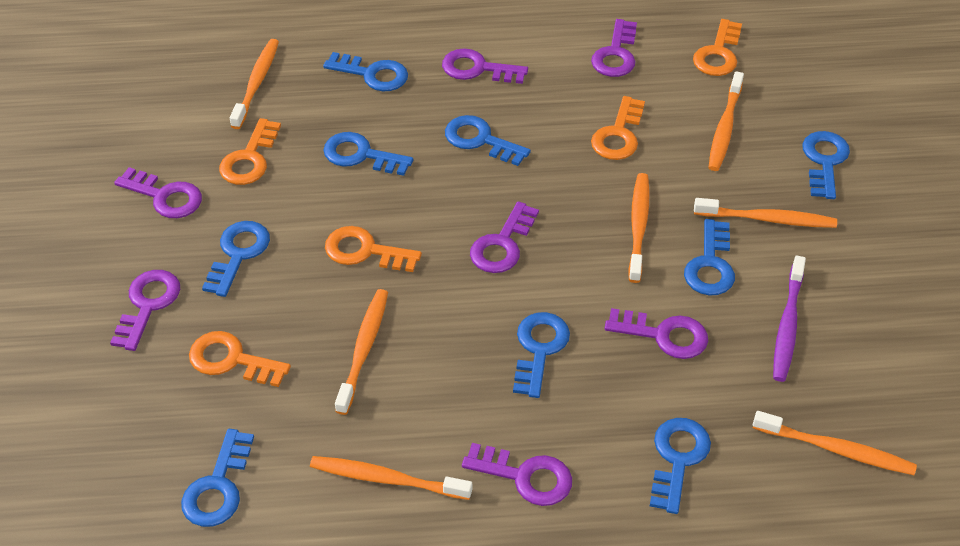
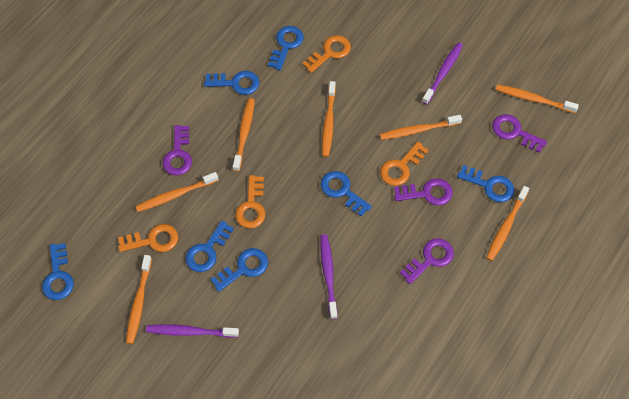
blue key: 9 -> 7
orange key: 5 -> 4
purple key: 7 -> 4
purple toothbrush: 1 -> 3

